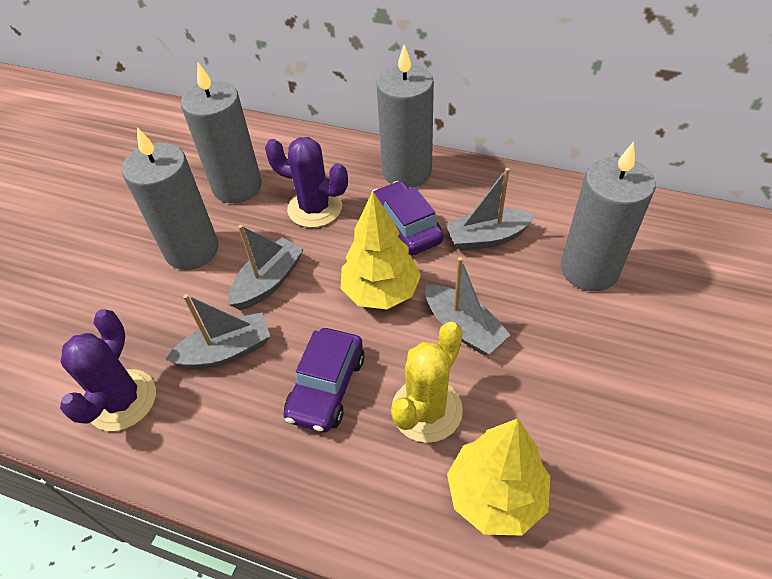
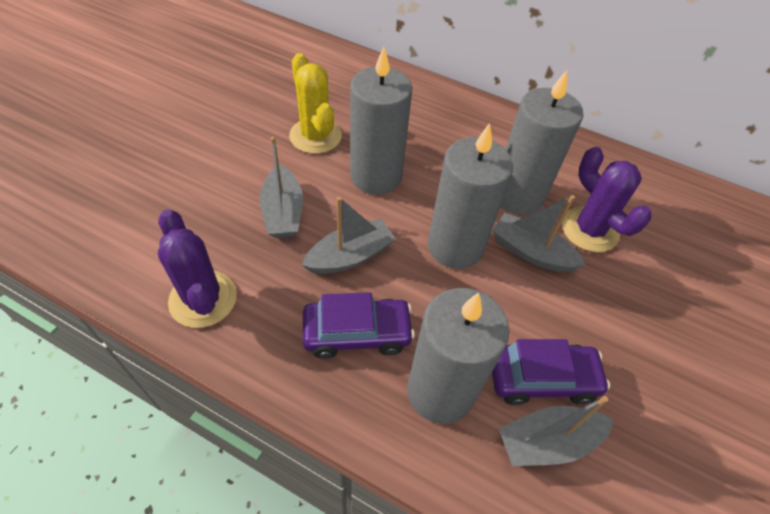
yellow tree: 2 -> 0

